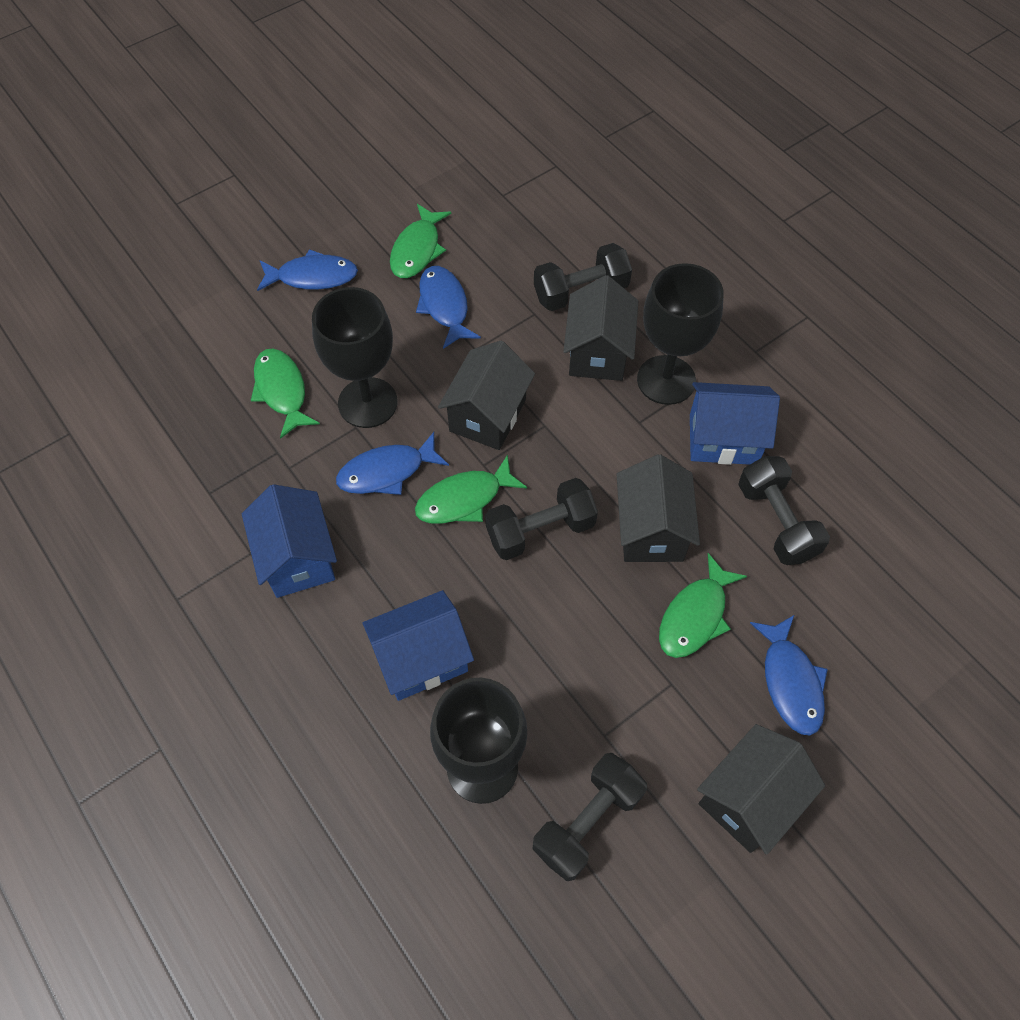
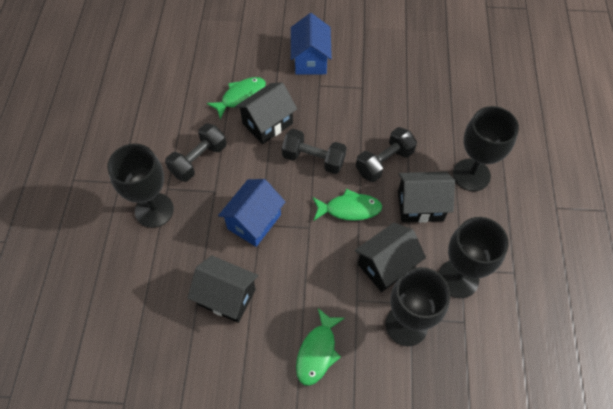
black dumbbell: 4 -> 3
black goblet: 3 -> 4
blue fish: 4 -> 0
blue house: 3 -> 2
green fish: 4 -> 3

